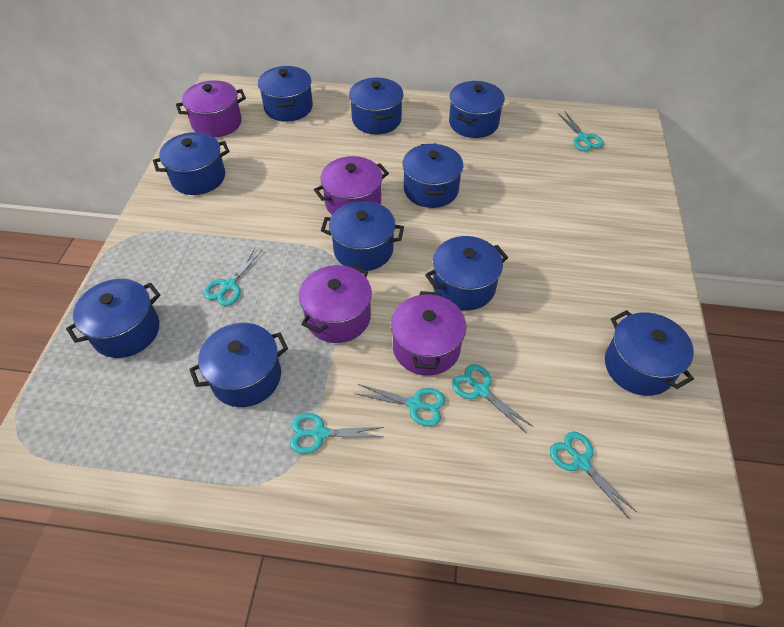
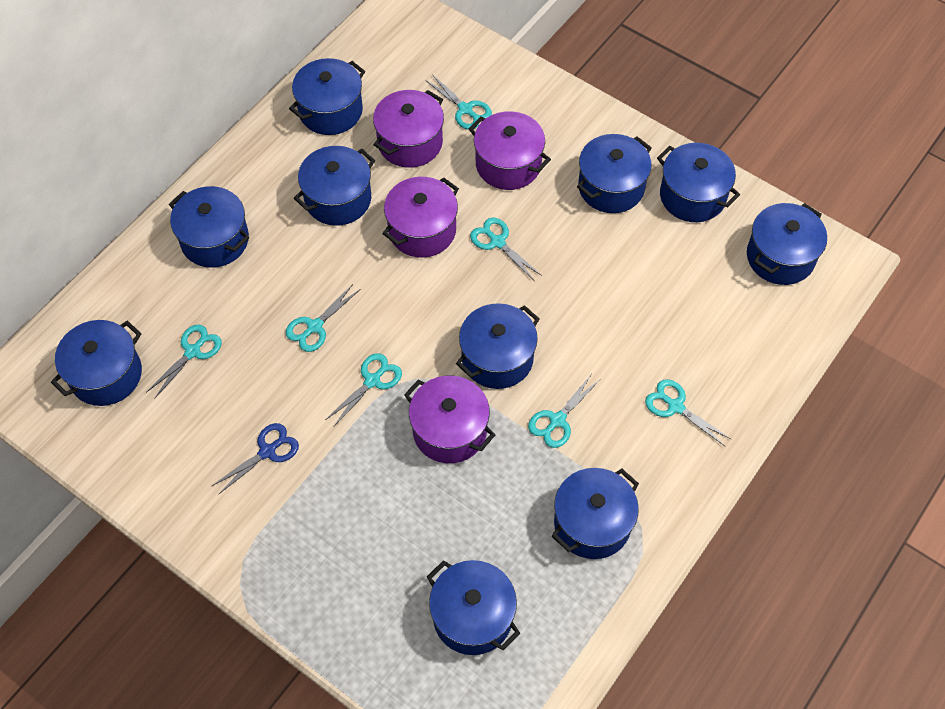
blue scissors: 0 -> 1
turquoise scissors: 6 -> 7

